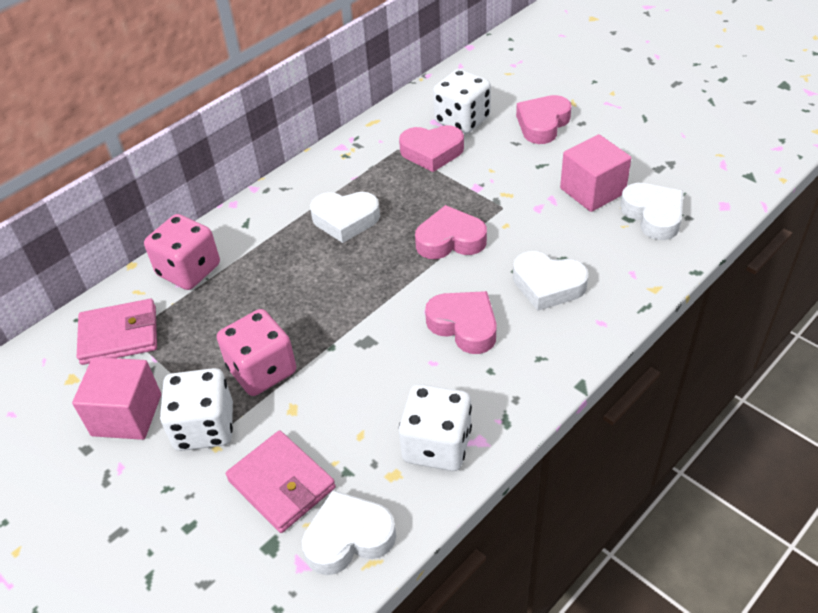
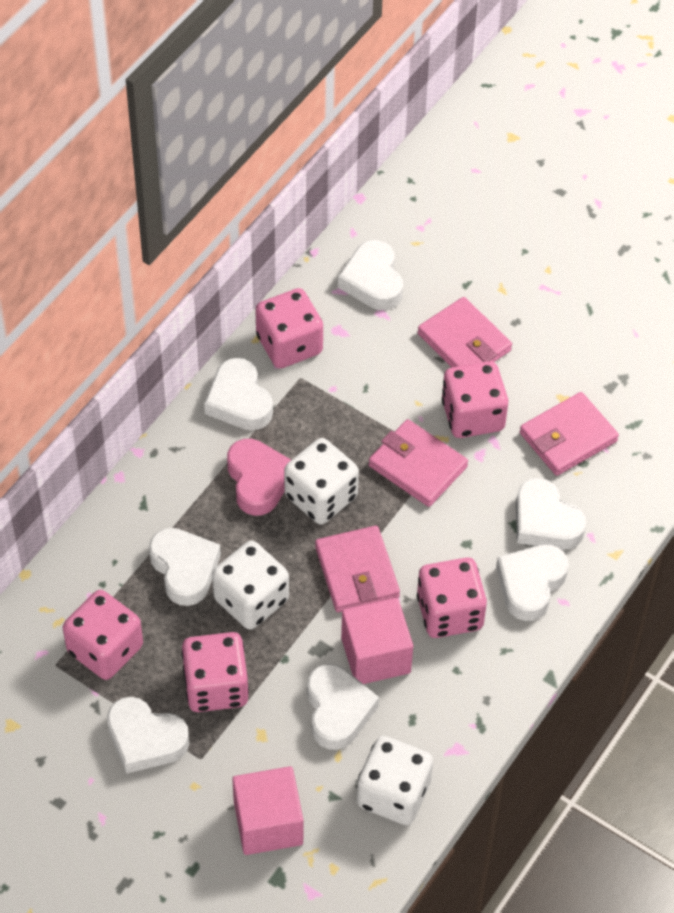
pink dice: 2 -> 5
pink heart: 4 -> 1
pink wallet: 2 -> 4
white heart: 4 -> 7

